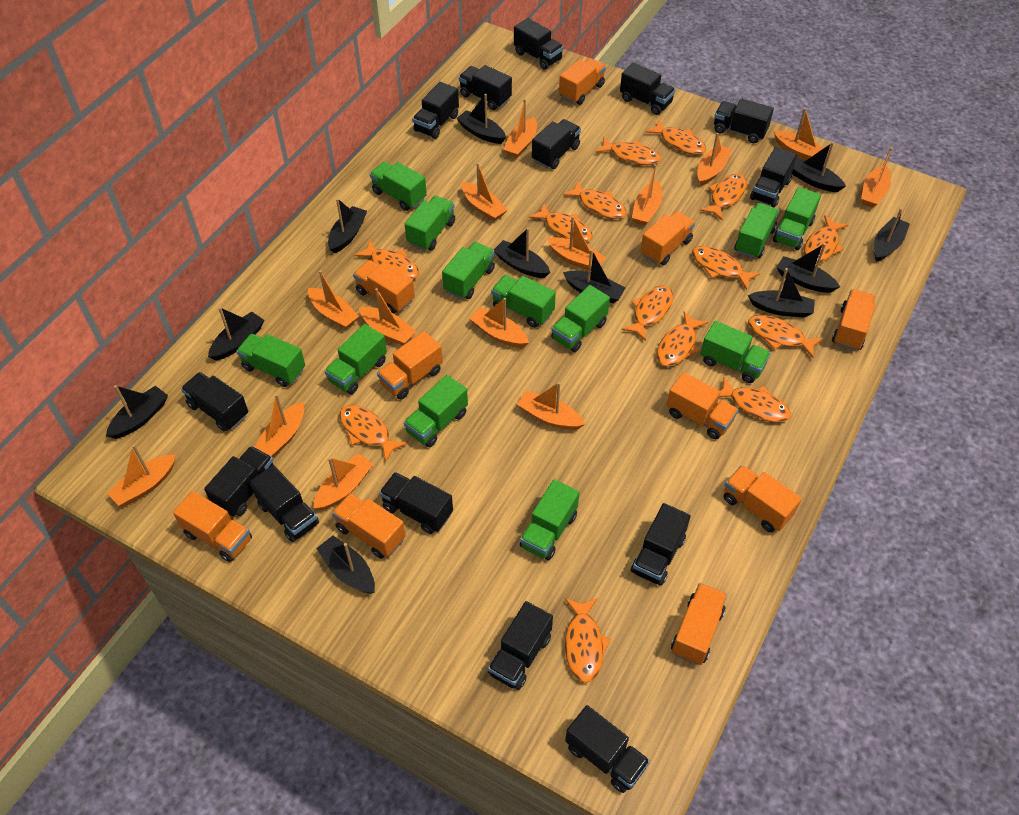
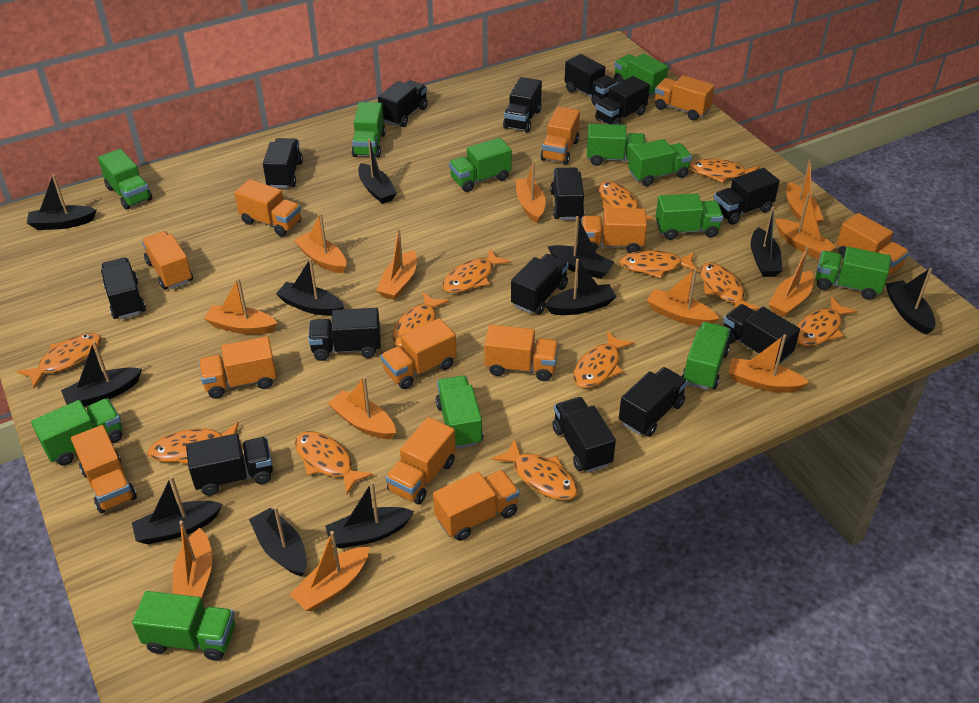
orange boat: 14 -> 12
orange fish: 14 -> 12
orange truck: 10 -> 12

